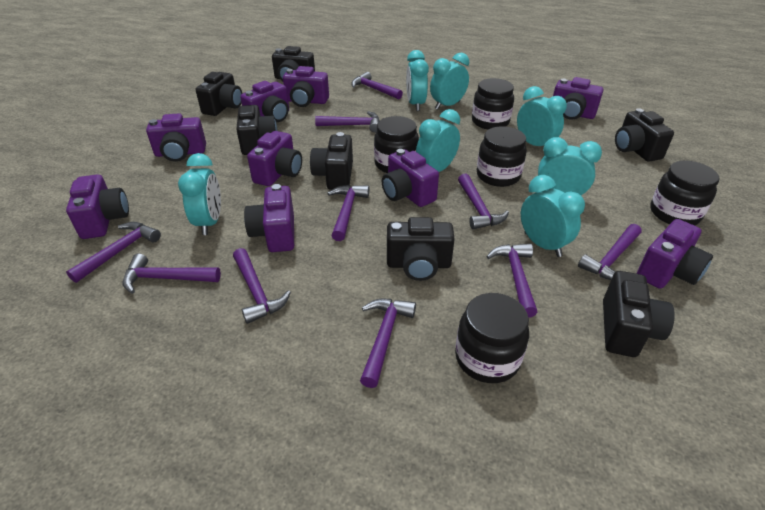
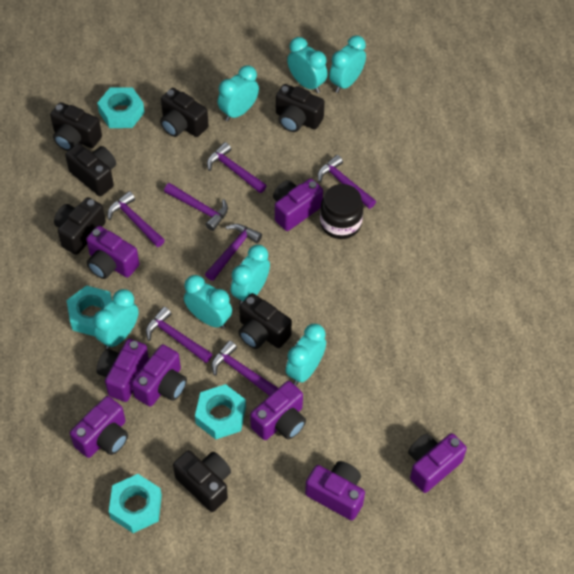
black jar: 5 -> 1
purple camera: 9 -> 8
purple hammer: 10 -> 7
turquoise nut: 0 -> 4

